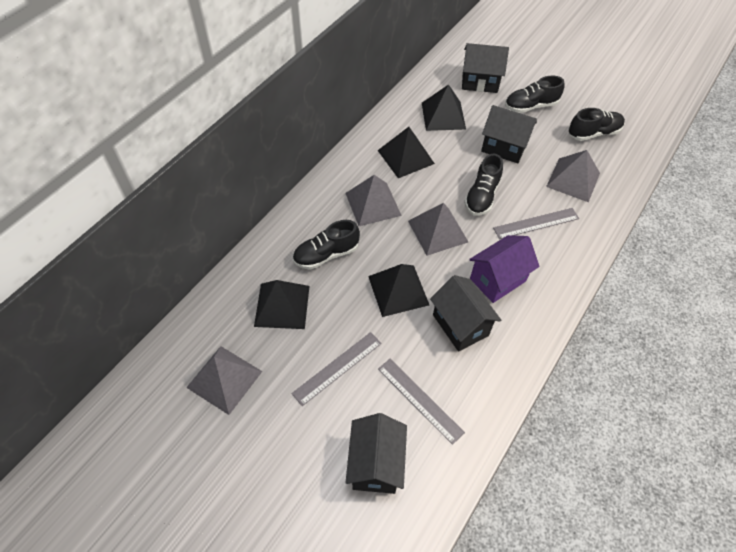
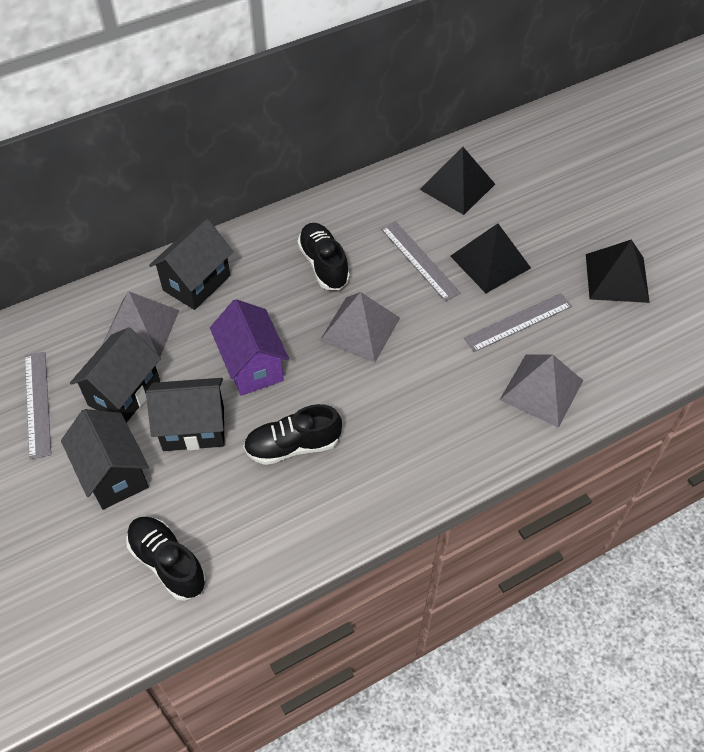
black pyramid: 4 -> 3
black shoe: 4 -> 3
grey pyramid: 4 -> 3

